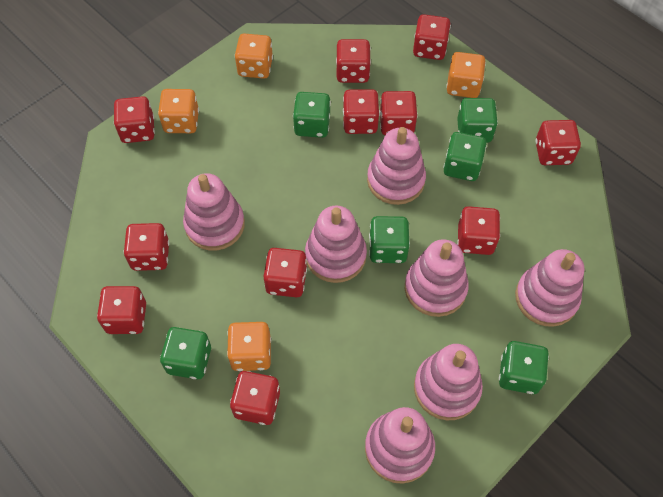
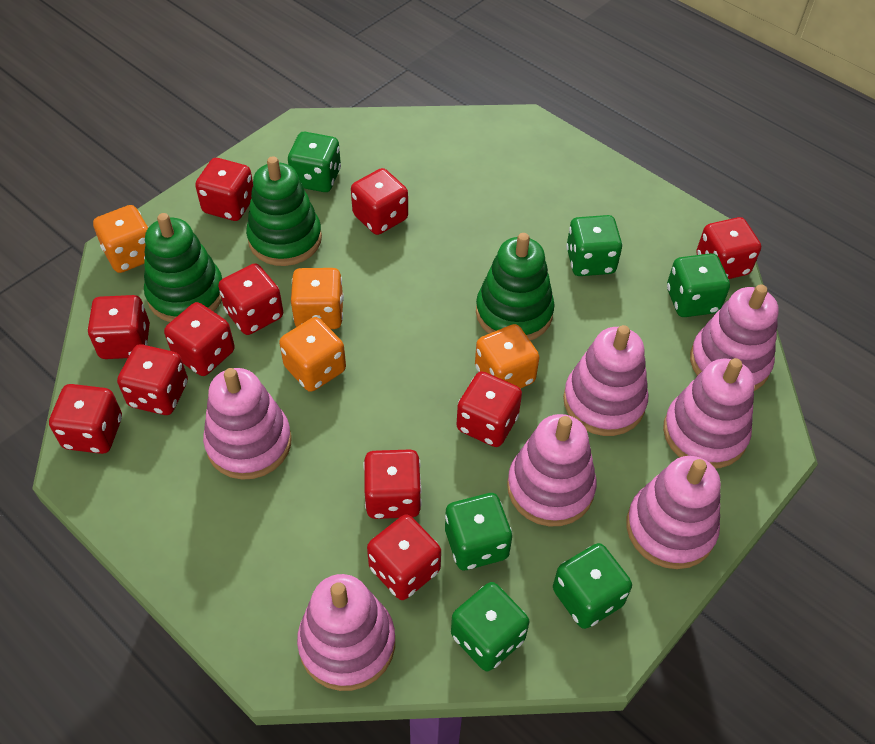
green stacking toy: 0 -> 3

